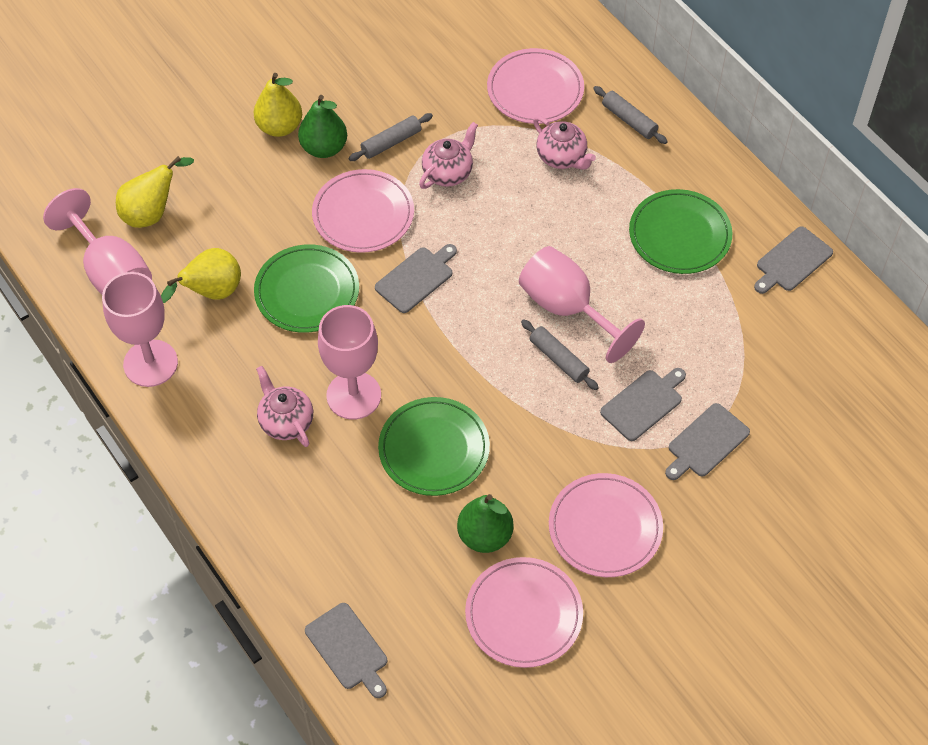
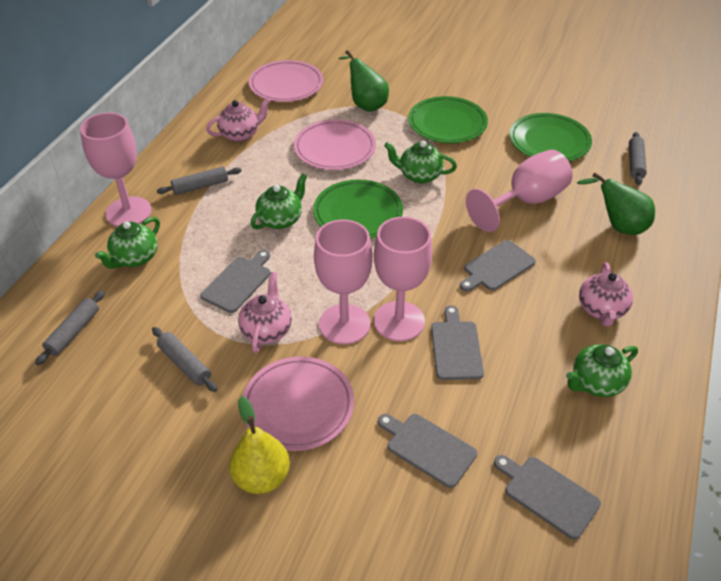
green teapot: 0 -> 4
grey rolling pin: 3 -> 4
pink plate: 4 -> 3
yellow pear: 3 -> 1

